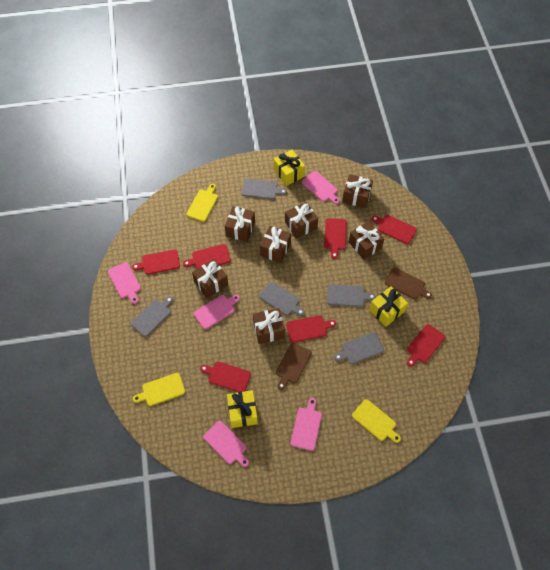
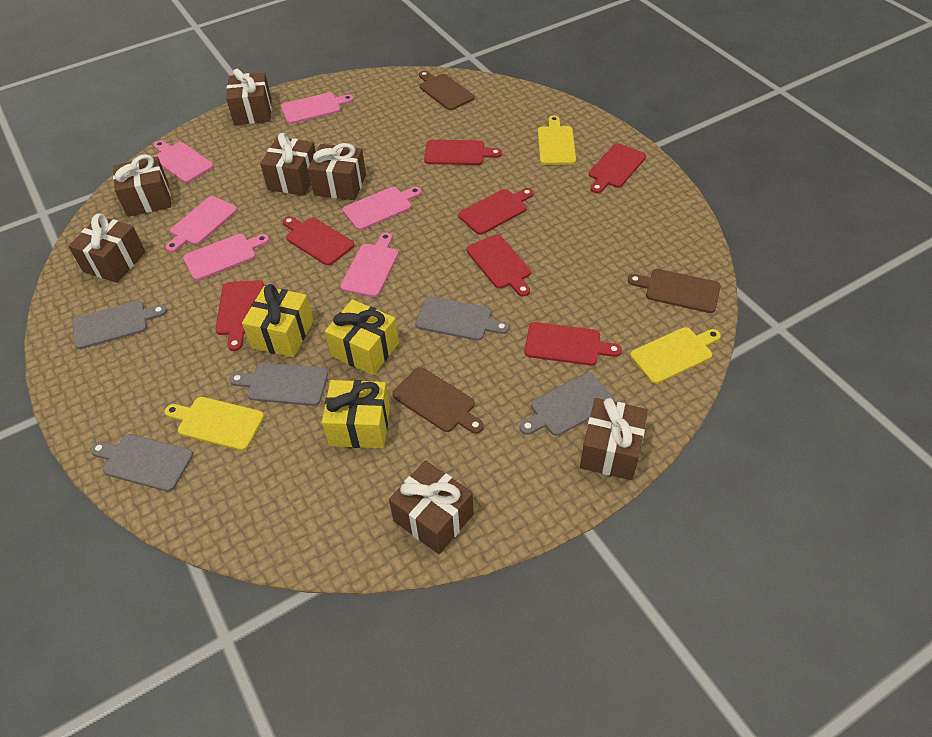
brown cutting board: 2 -> 3
pink cutting board: 5 -> 6

